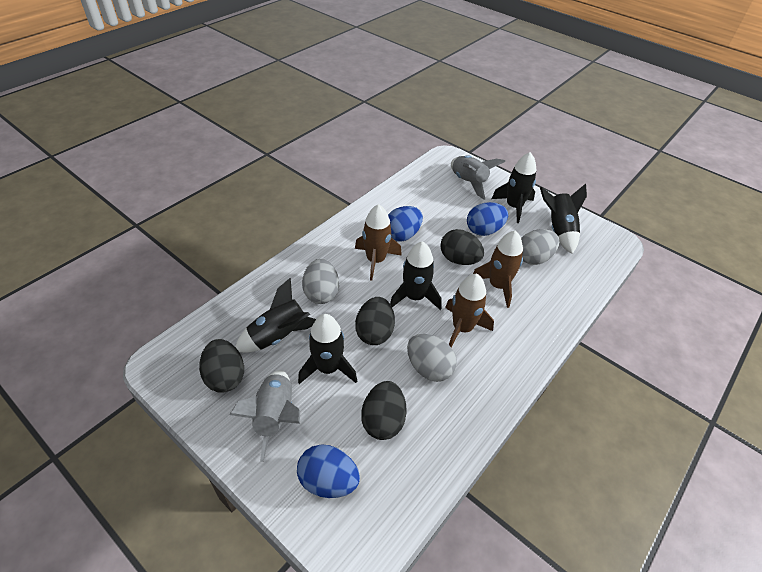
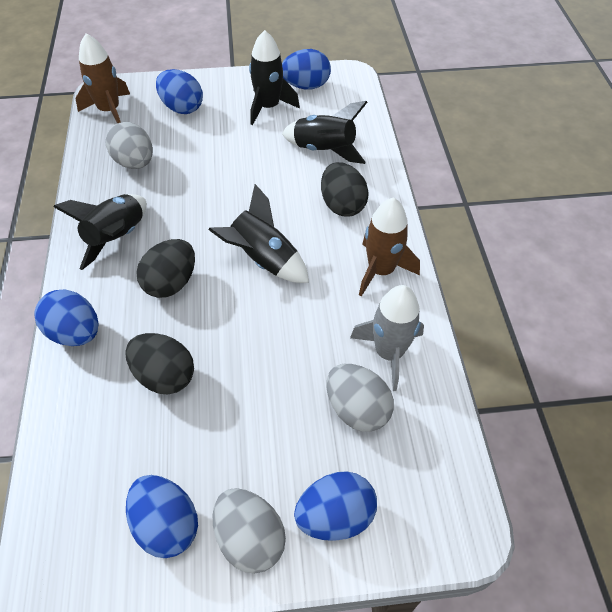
black egg: 4 -> 3
black rocket: 5 -> 4
blue egg: 3 -> 5
brown rocket: 3 -> 2
grey rocket: 2 -> 1

